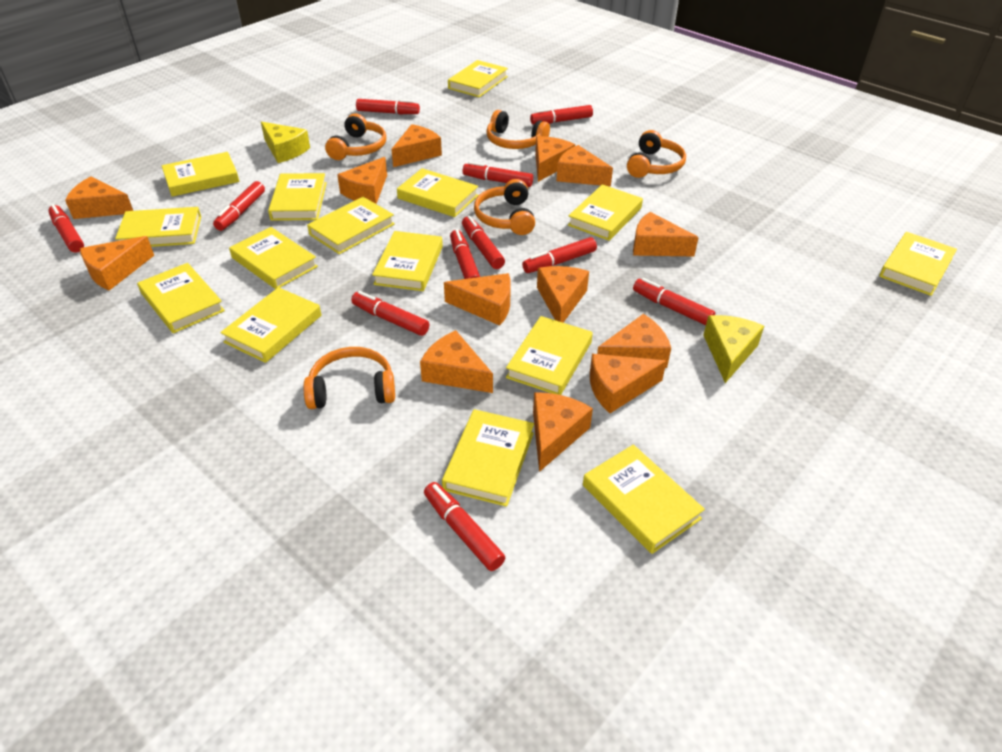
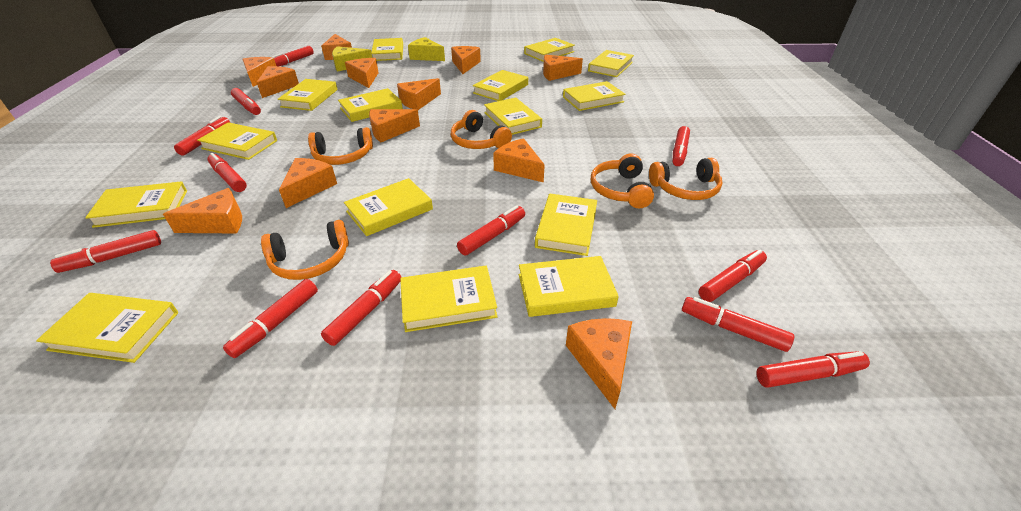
orange cheese: 13 -> 12
red marker: 11 -> 12

